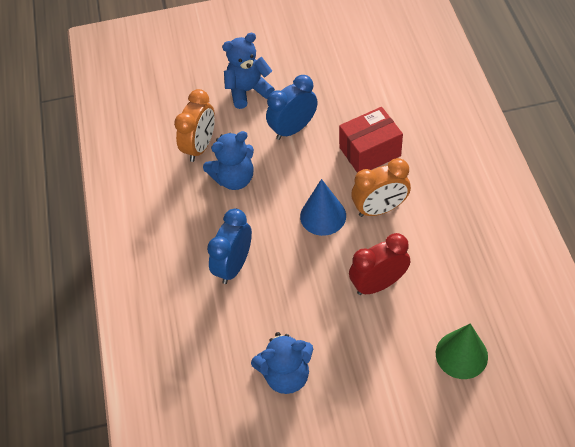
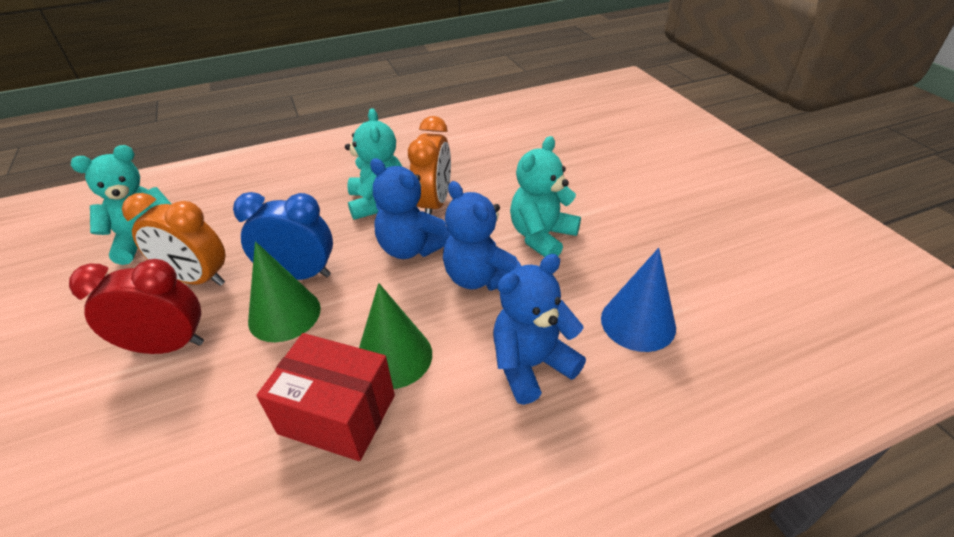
blue clock: 2 -> 1
green cone: 1 -> 2
turquoise teddy bear: 0 -> 3

